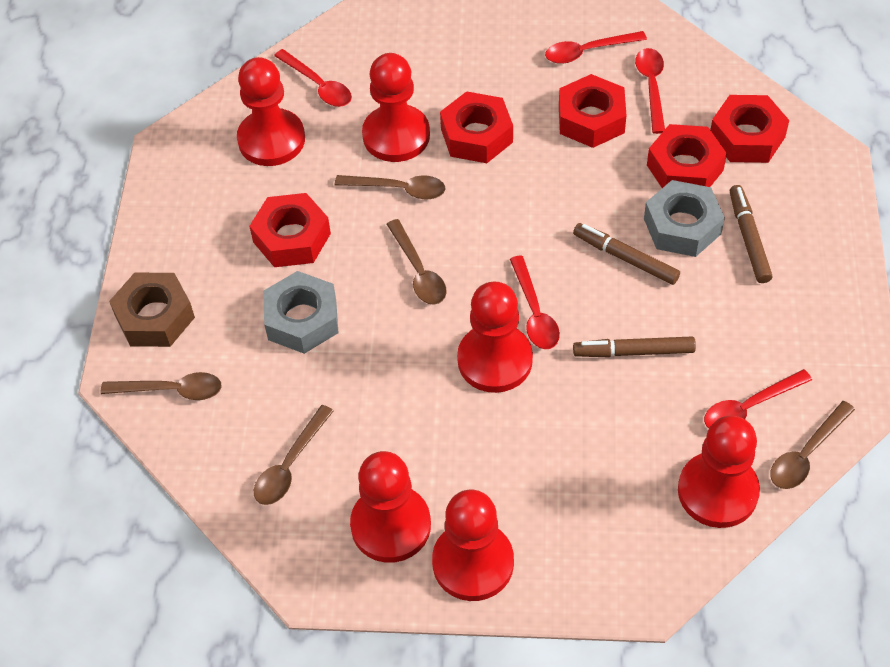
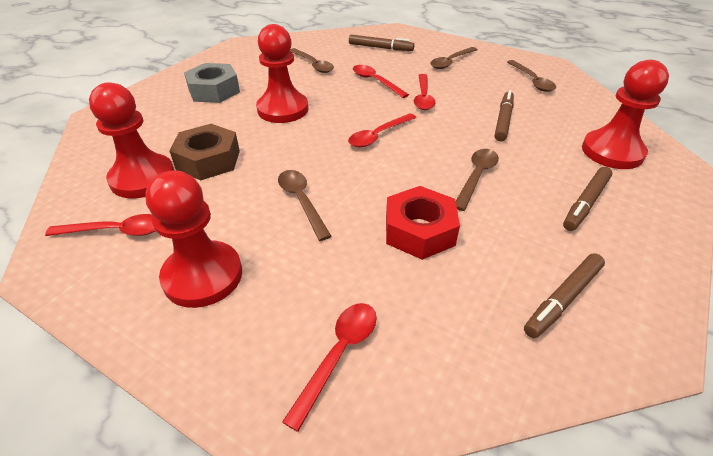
brown marker: 3 -> 4
grey nut: 2 -> 1
red nut: 5 -> 1
red pawn: 6 -> 4

